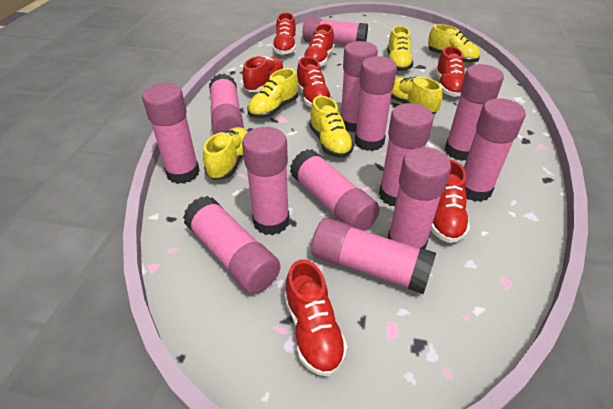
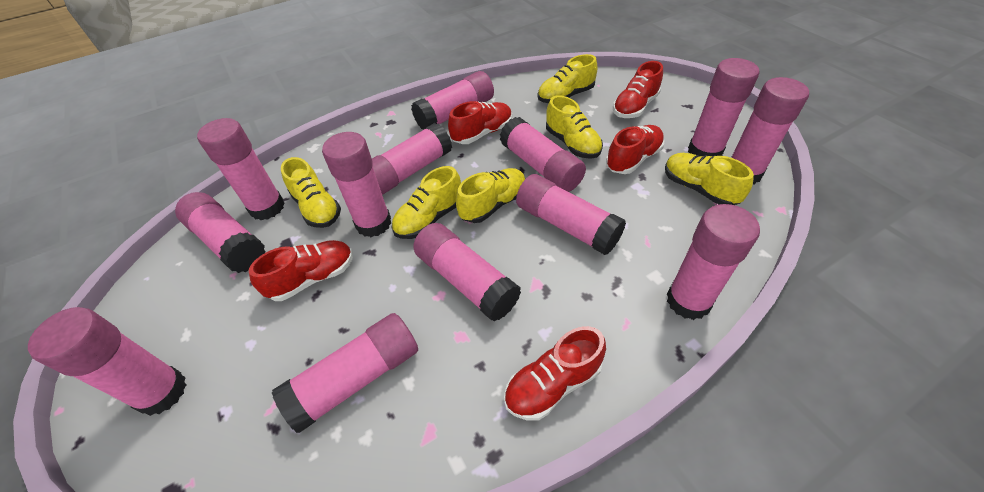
red shoe: 7 -> 5

